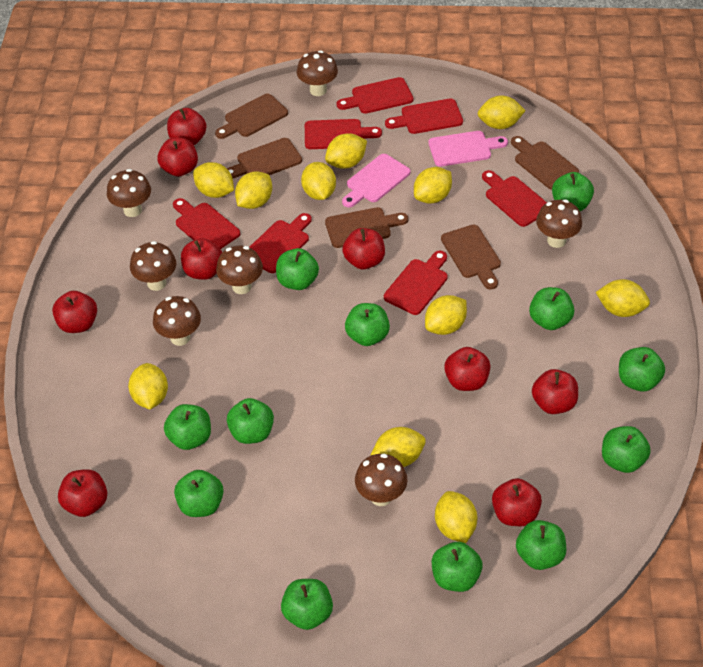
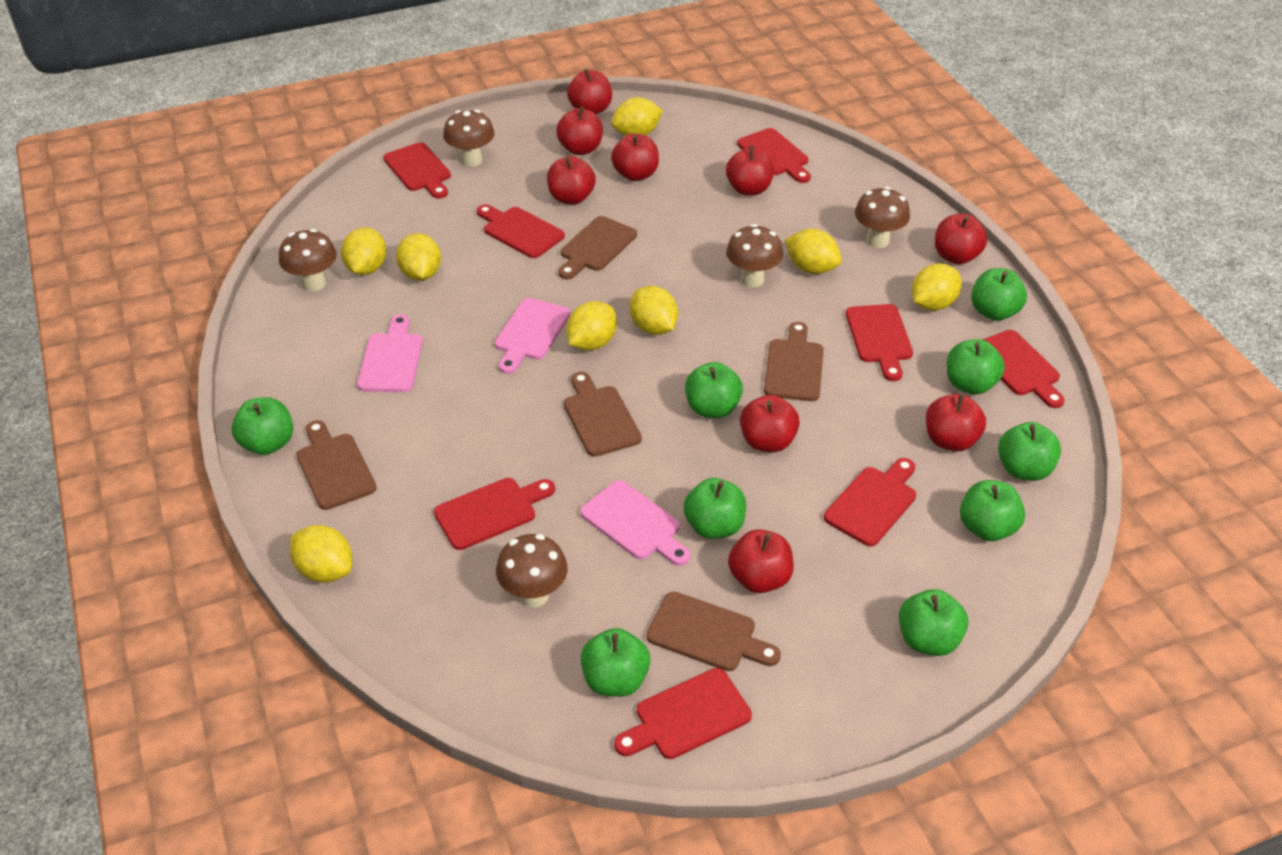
brown mushroom: 7 -> 5
green apple: 12 -> 9
pink cutting board: 2 -> 3
red cutting board: 7 -> 8
yellow lemon: 11 -> 8

